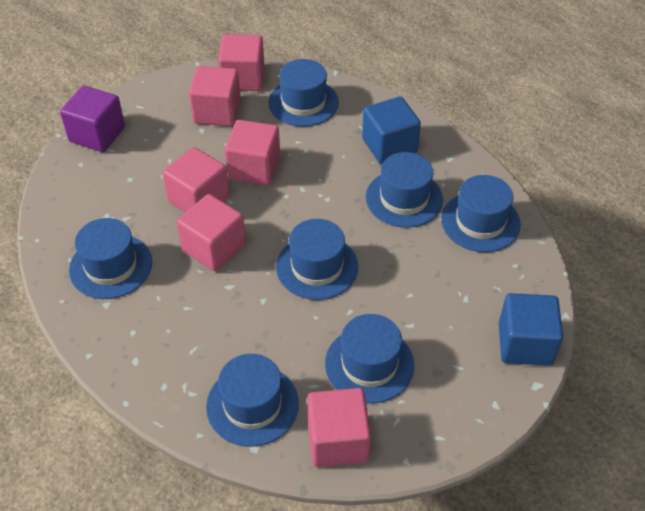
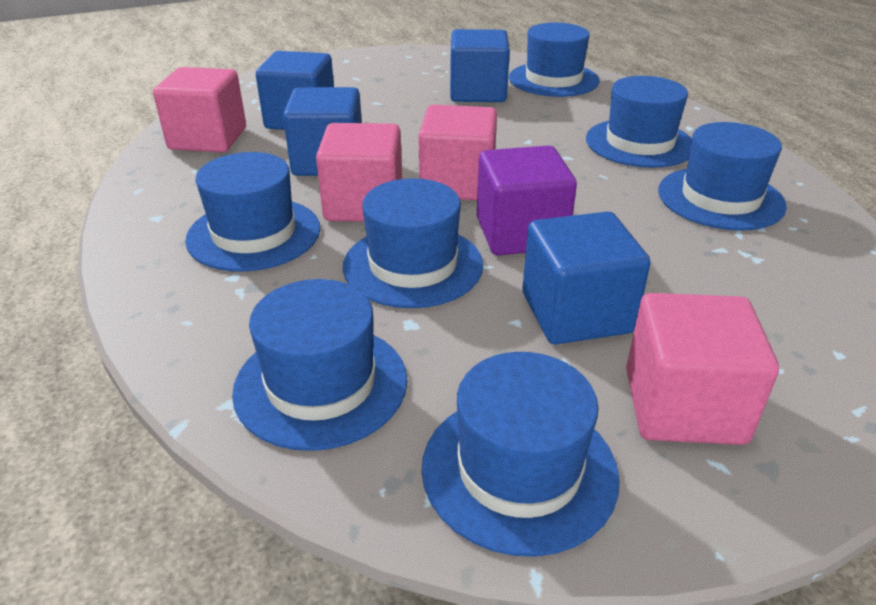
blue cube: 2 -> 4
pink cube: 6 -> 4

